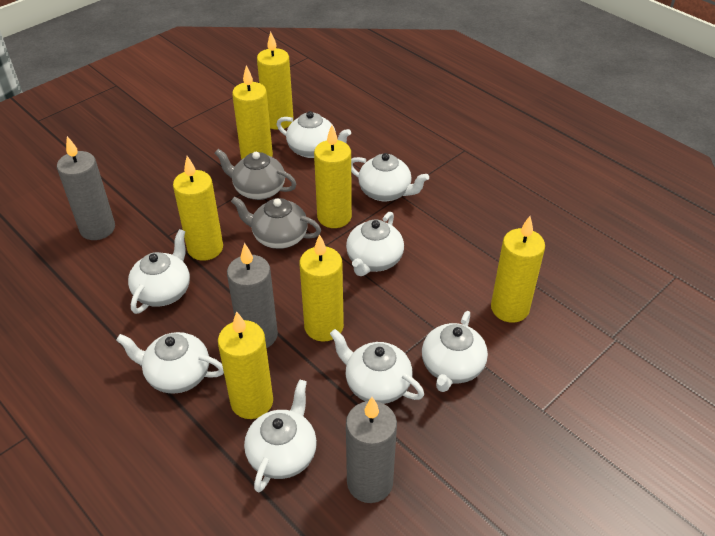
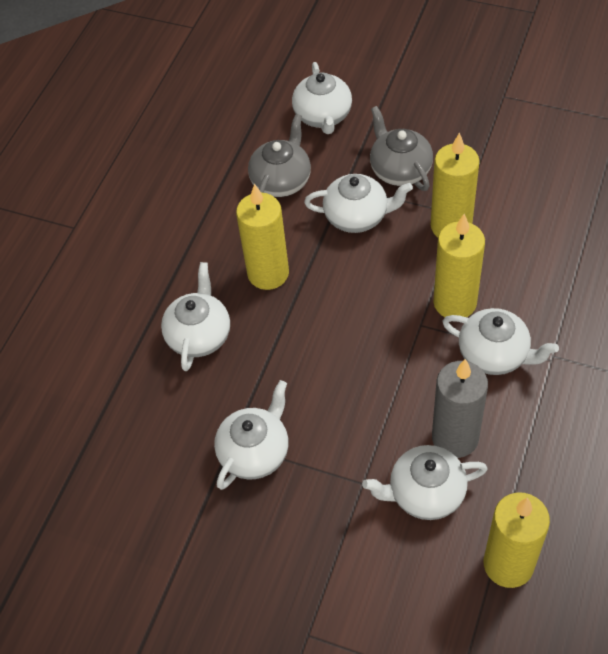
grey candle: 3 -> 1
white teapot: 8 -> 6
yellow candle: 7 -> 4

